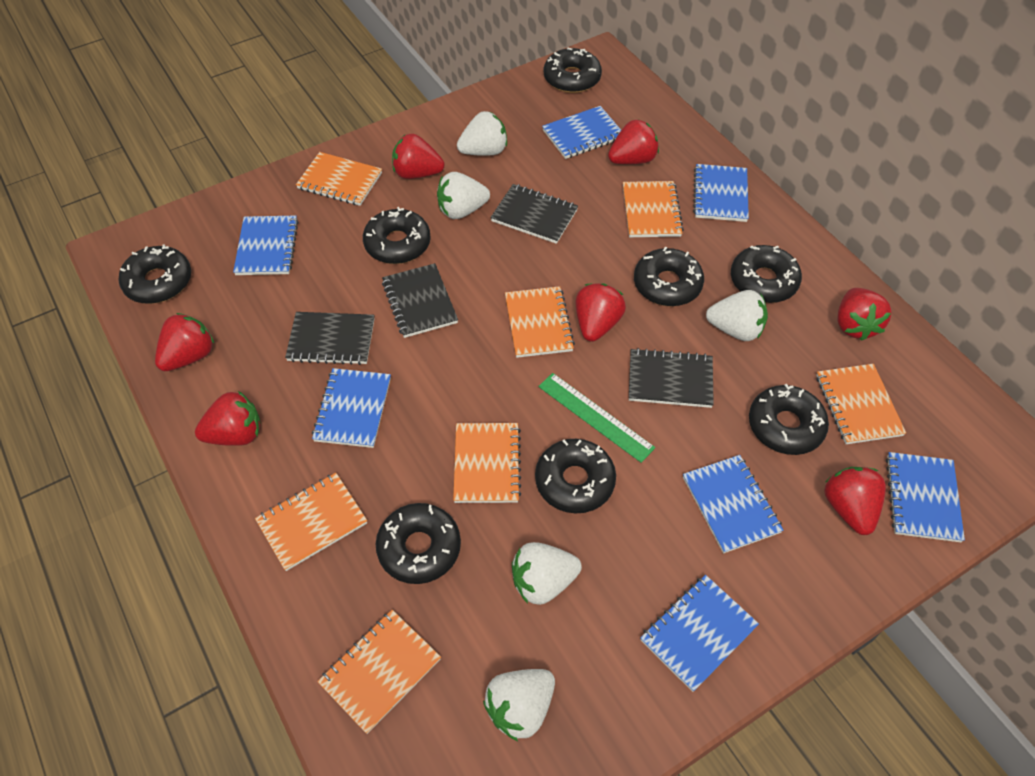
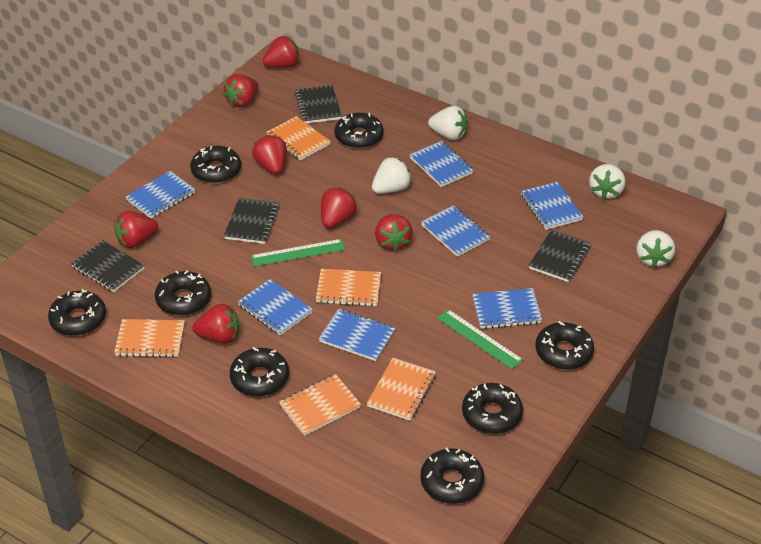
green ruler: 1 -> 2
orange notebook: 7 -> 5
white strawberry: 5 -> 4

